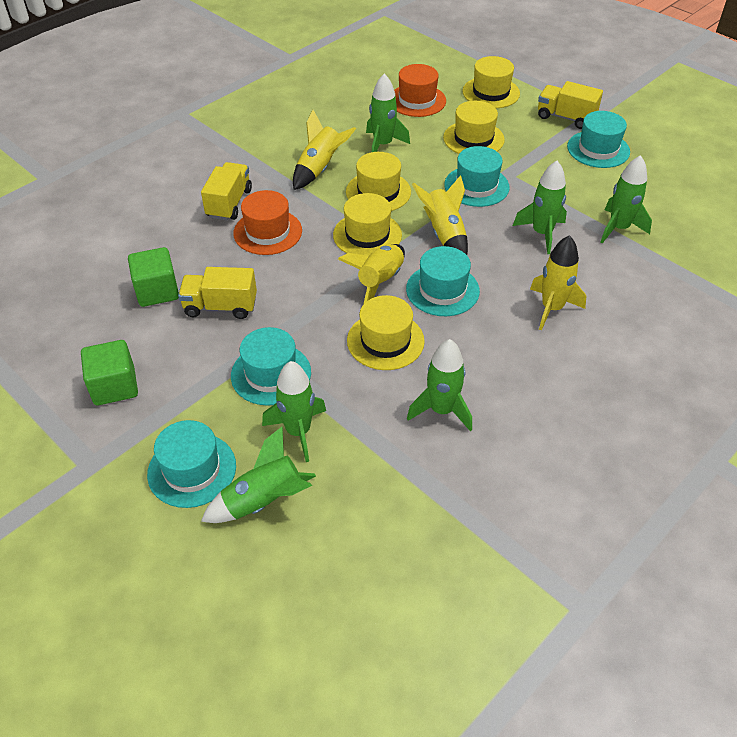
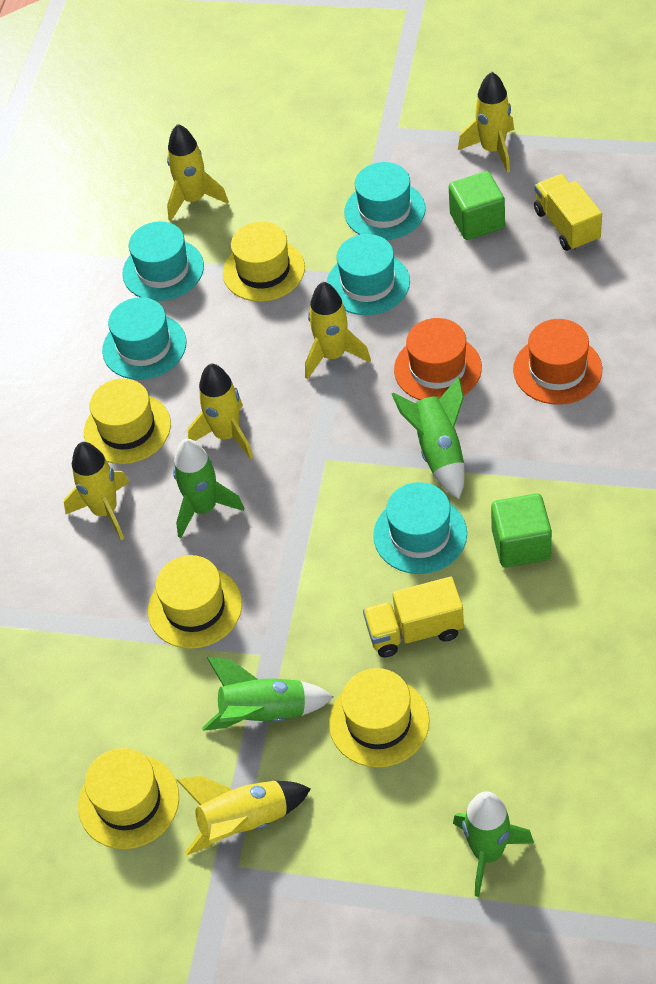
green rocket: 6 -> 4
yellow rocket: 4 -> 6
yellow truck: 3 -> 2

